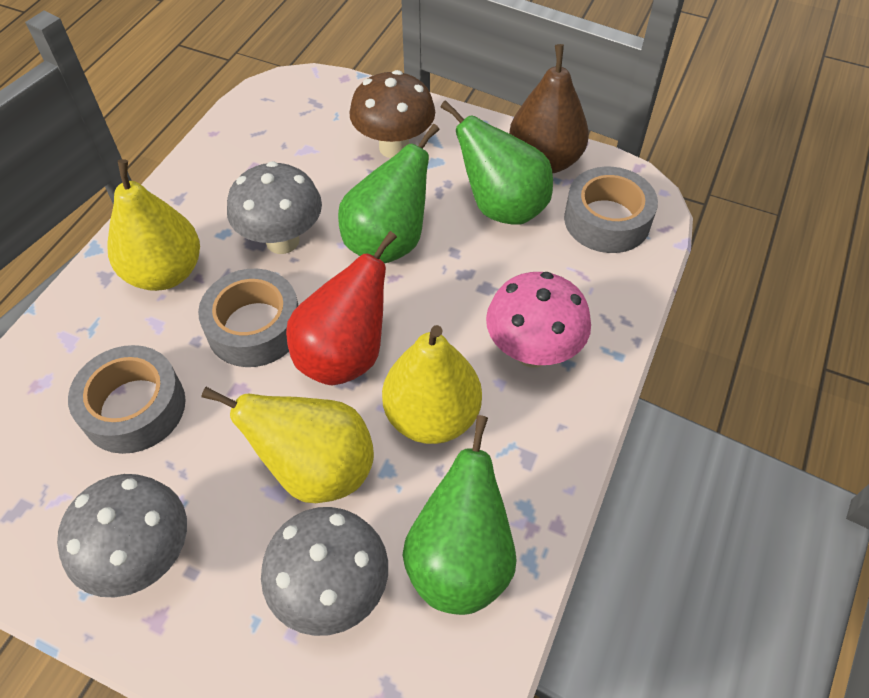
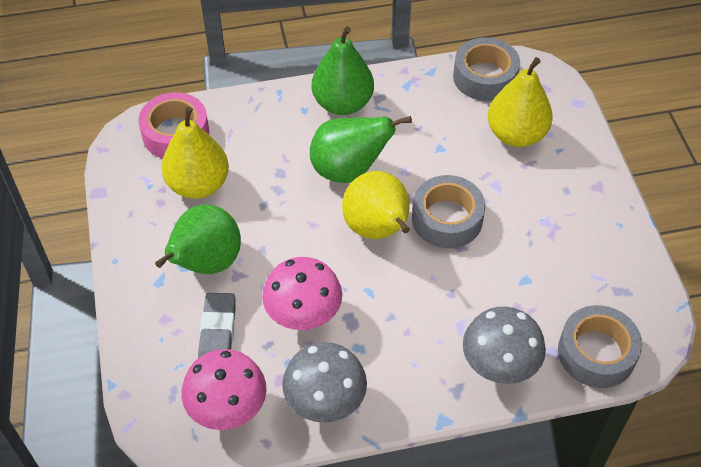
brown mushroom: 1 -> 0
brown pear: 1 -> 0
grey eraser: 0 -> 1
grey mushroom: 3 -> 2
pink mushroom: 1 -> 2
pink tape: 0 -> 1
red pear: 1 -> 0

